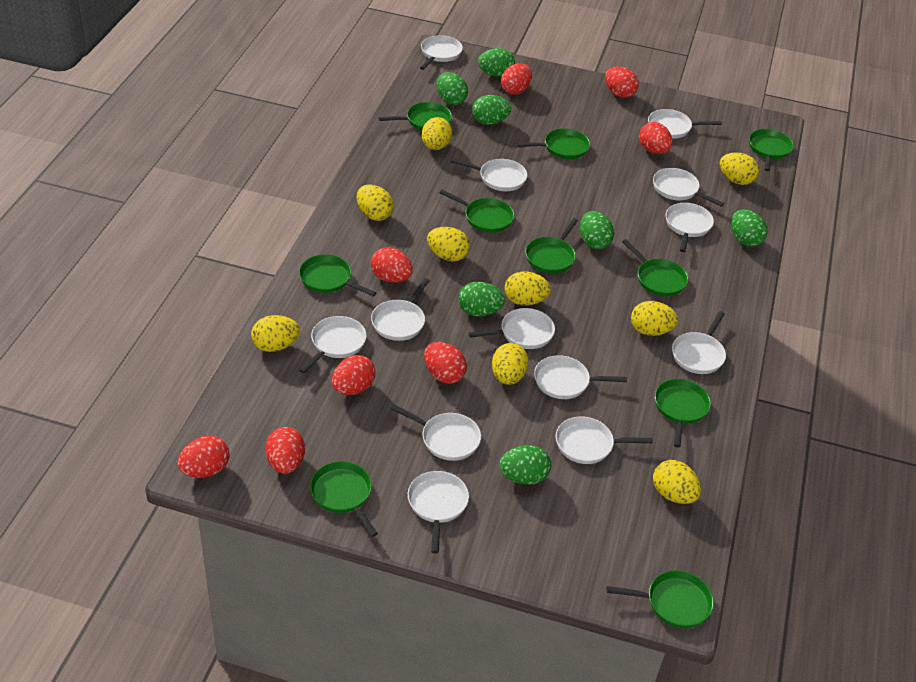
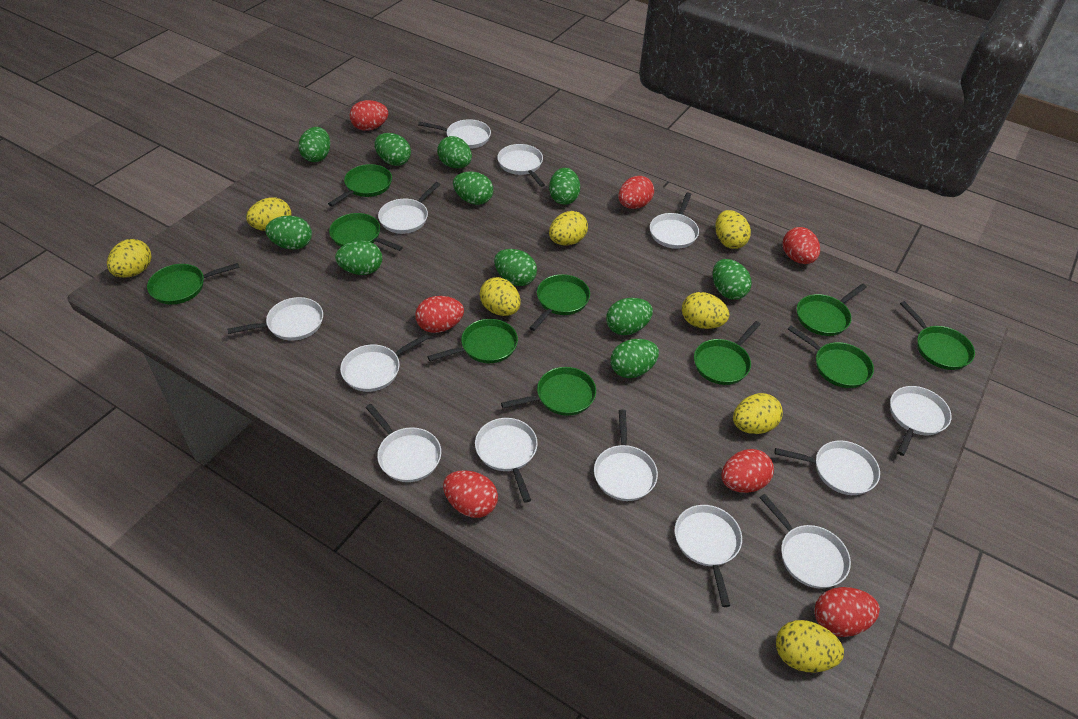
green egg: 7 -> 11
red egg: 8 -> 7
yellow egg: 9 -> 8

